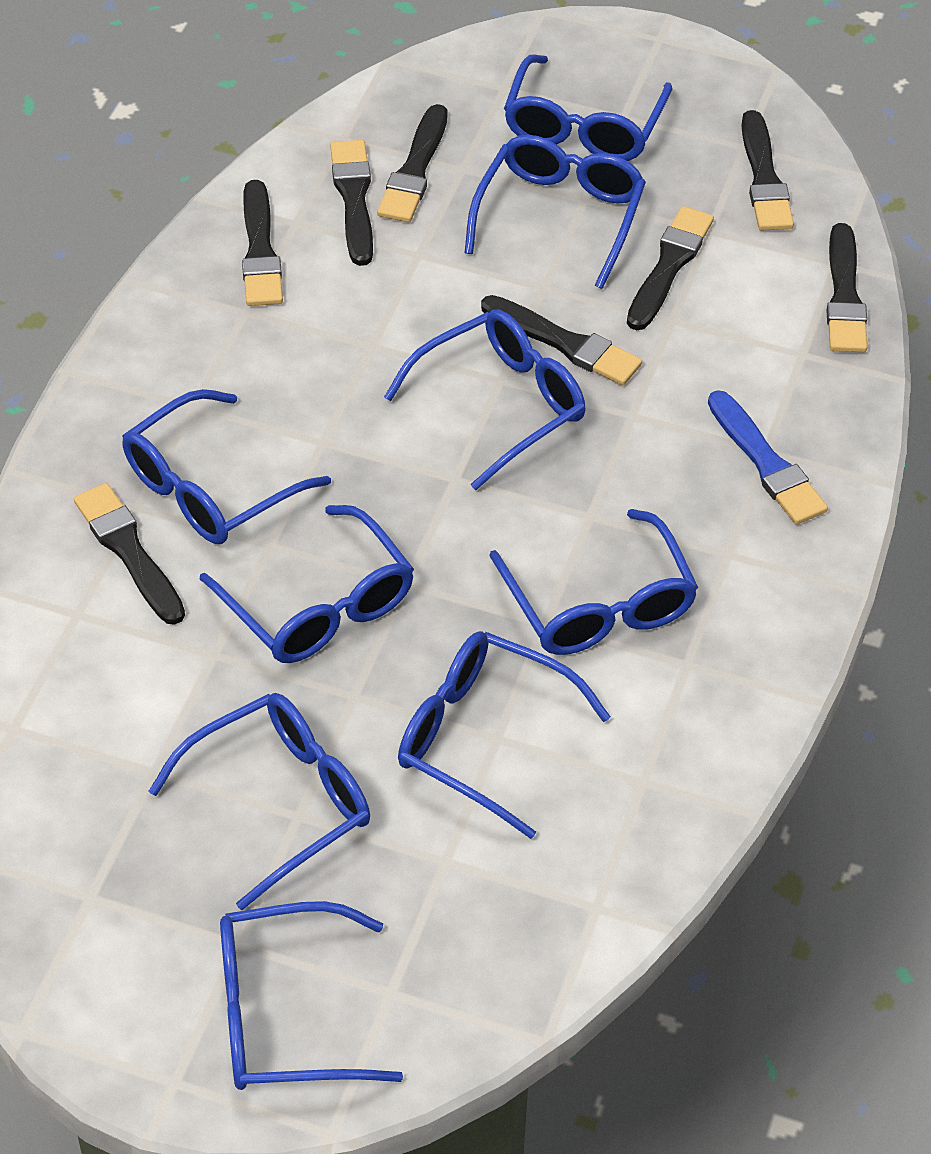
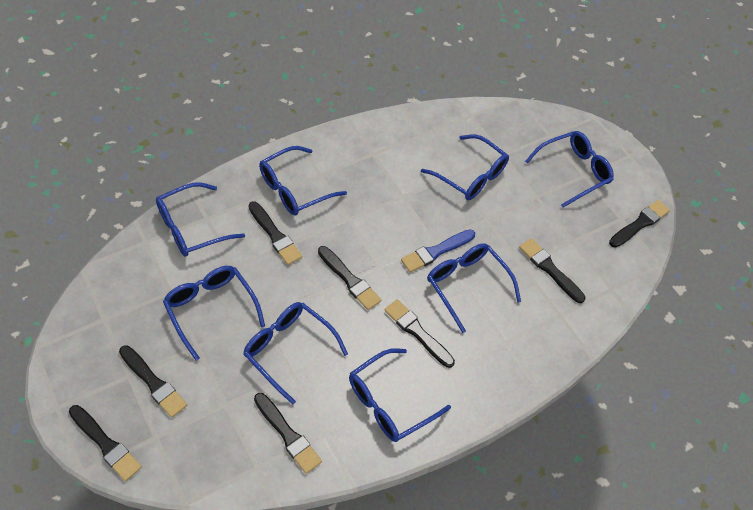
blue glasses: 9 -> 8

